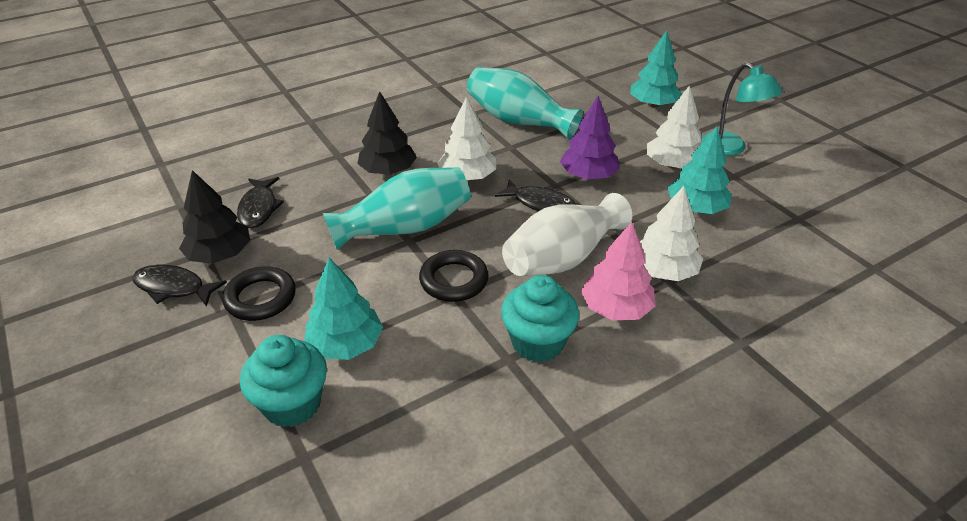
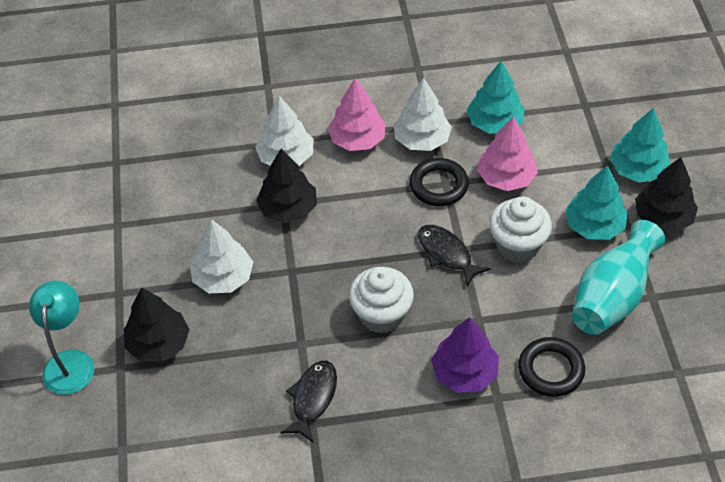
black fish: 3 -> 2
black tree: 2 -> 3
pink tree: 1 -> 2
turquoise cupcake: 2 -> 0
turquoise vase: 2 -> 1
white cupcake: 0 -> 2
white vase: 1 -> 0

